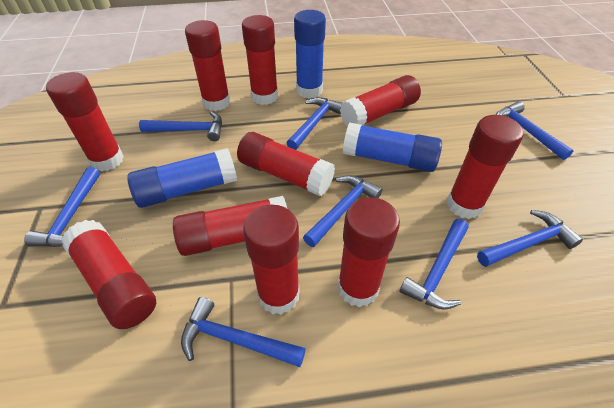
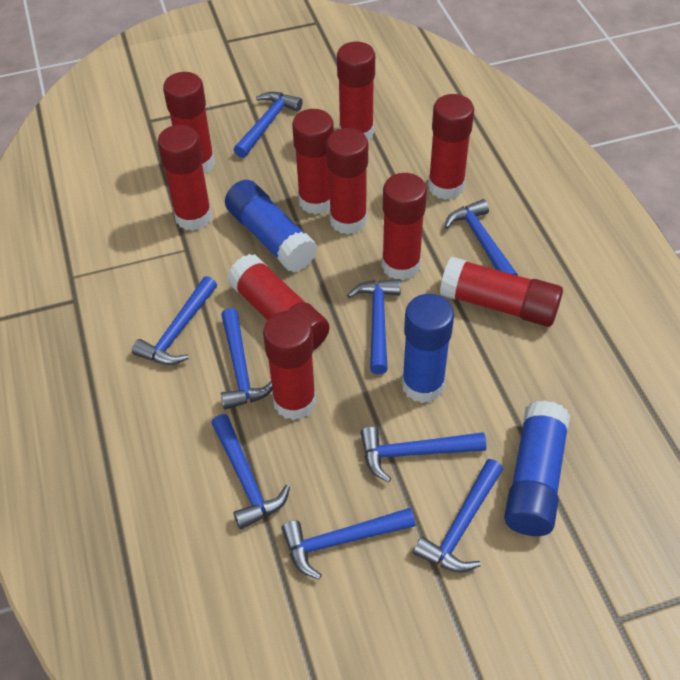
blue hammer: 8 -> 9

